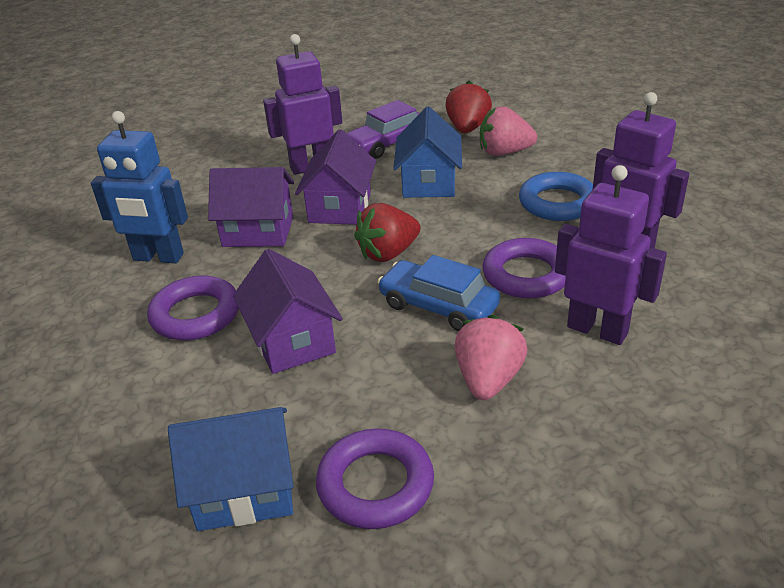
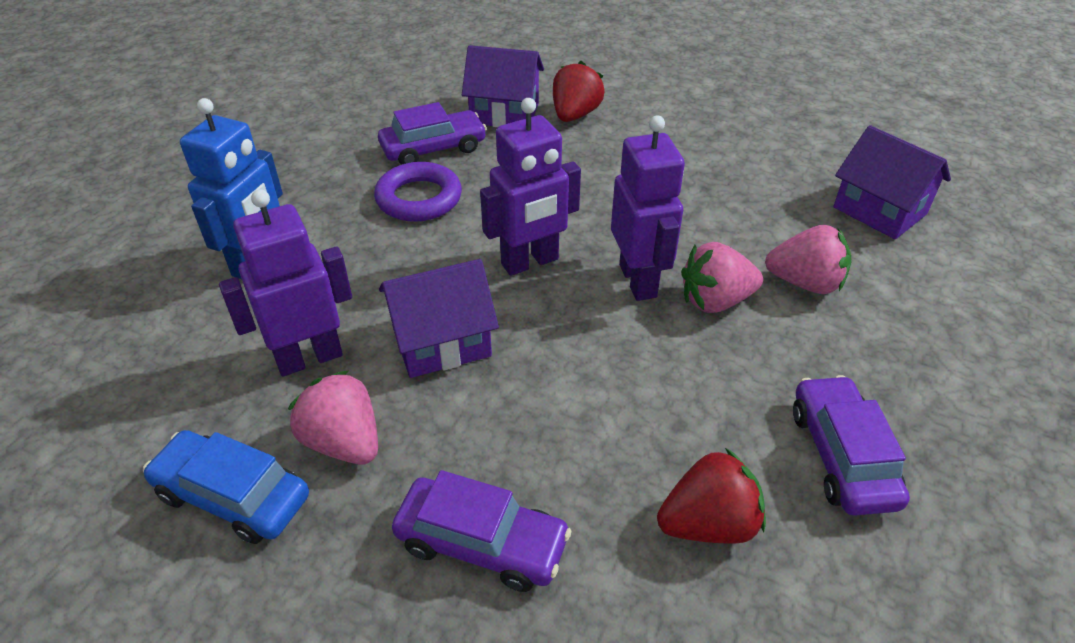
blue house: 2 -> 0
blue ring: 1 -> 0
pink strawberry: 2 -> 3
purple car: 1 -> 3
purple ring: 3 -> 1

